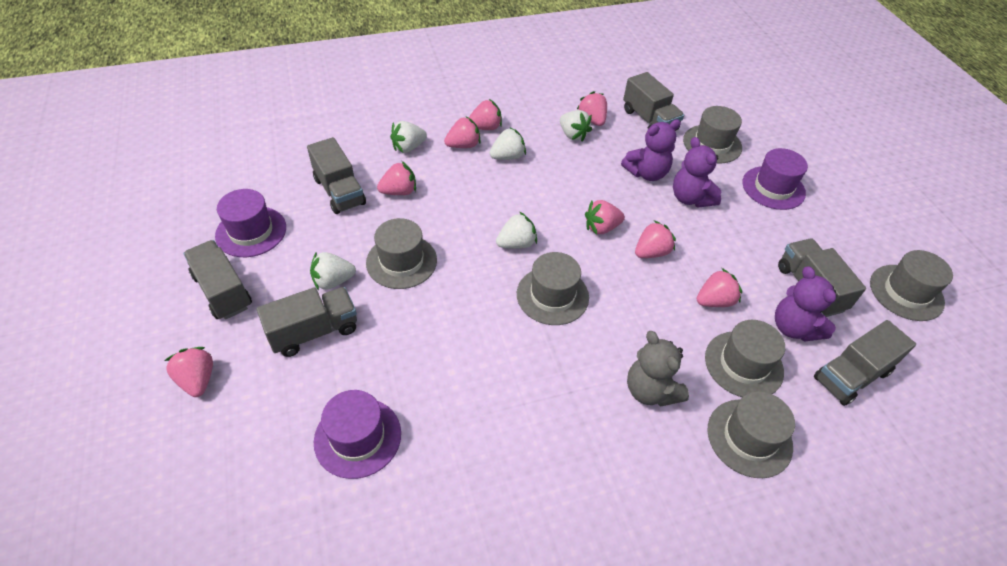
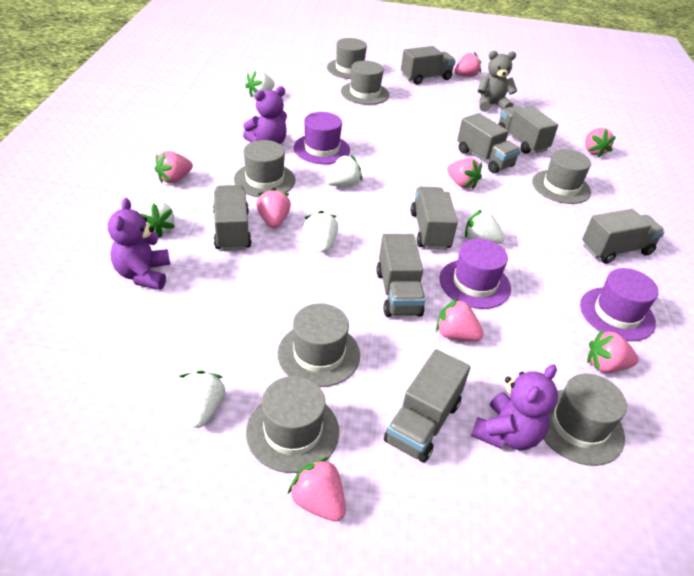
grey hat: 6 -> 7
grey truck: 6 -> 8
white strawberry: 5 -> 6

